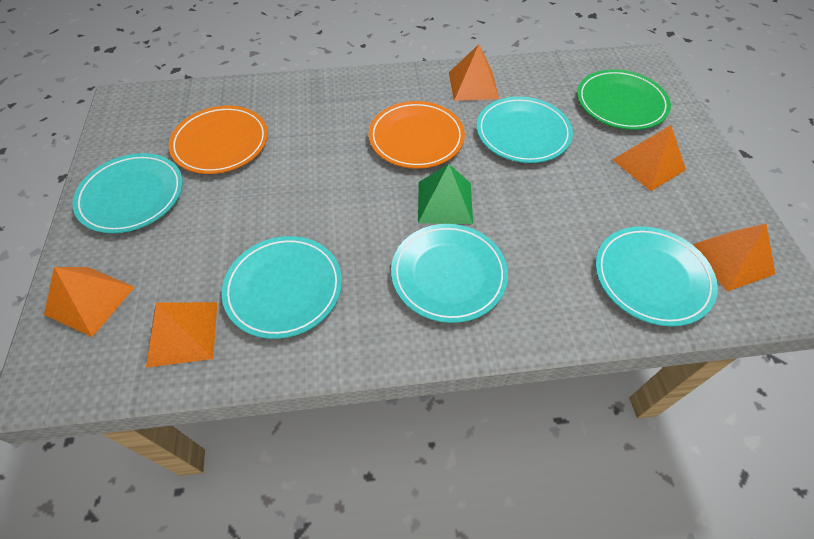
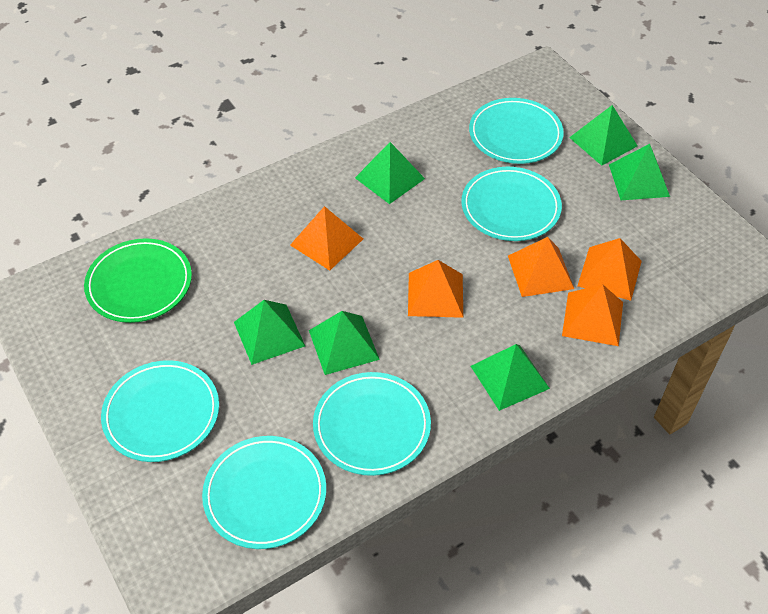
green pyramid: 1 -> 6
orange plate: 2 -> 0

